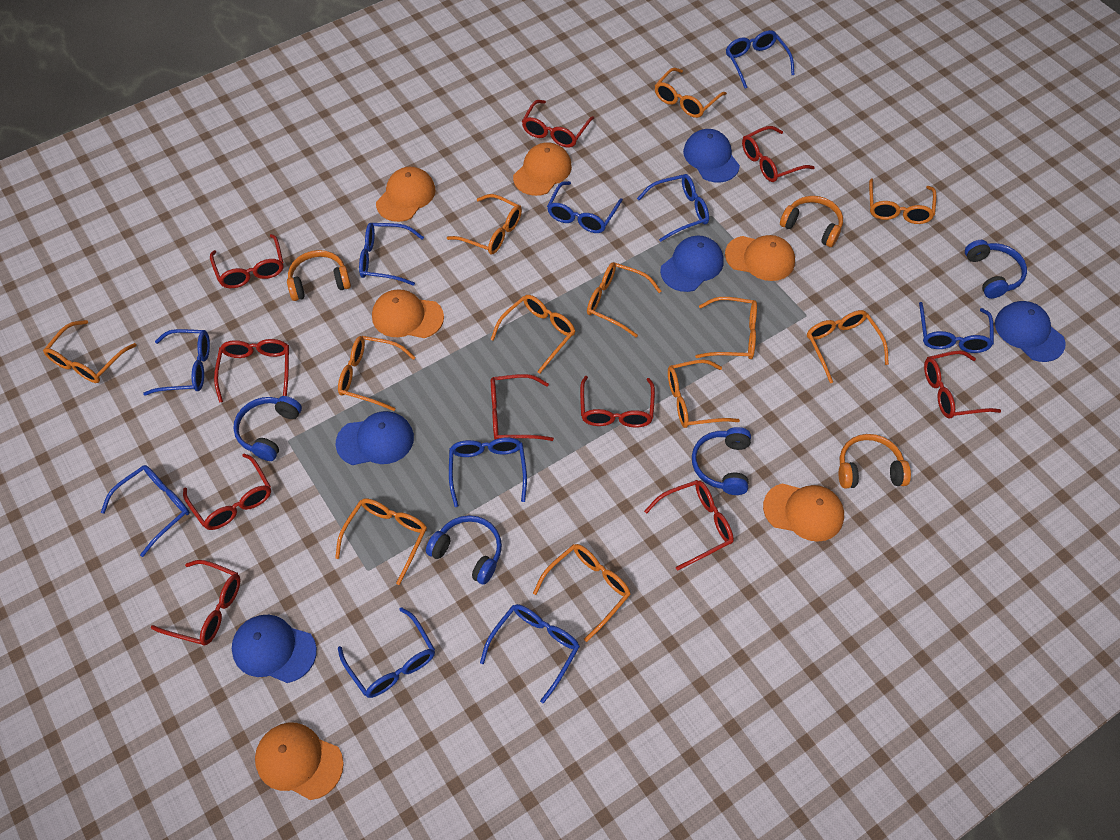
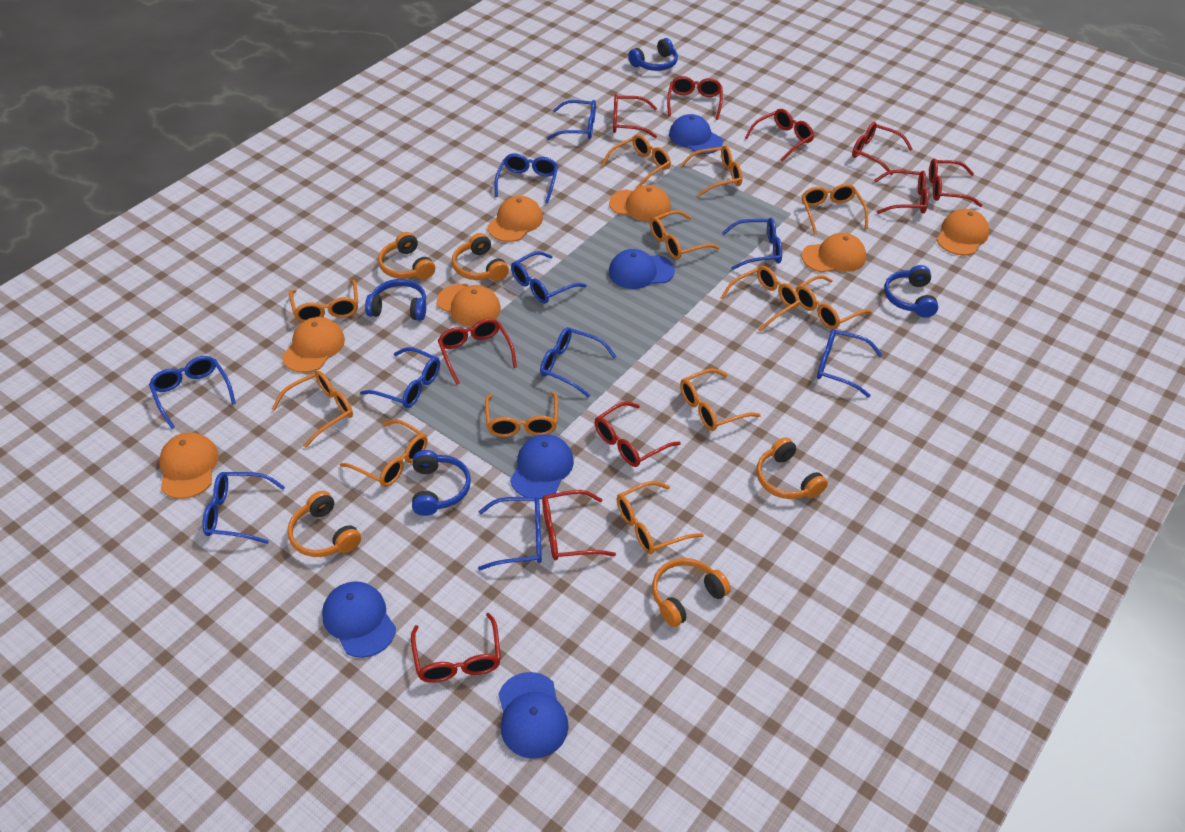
orange cap: 6 -> 7
orange headphones: 3 -> 5

